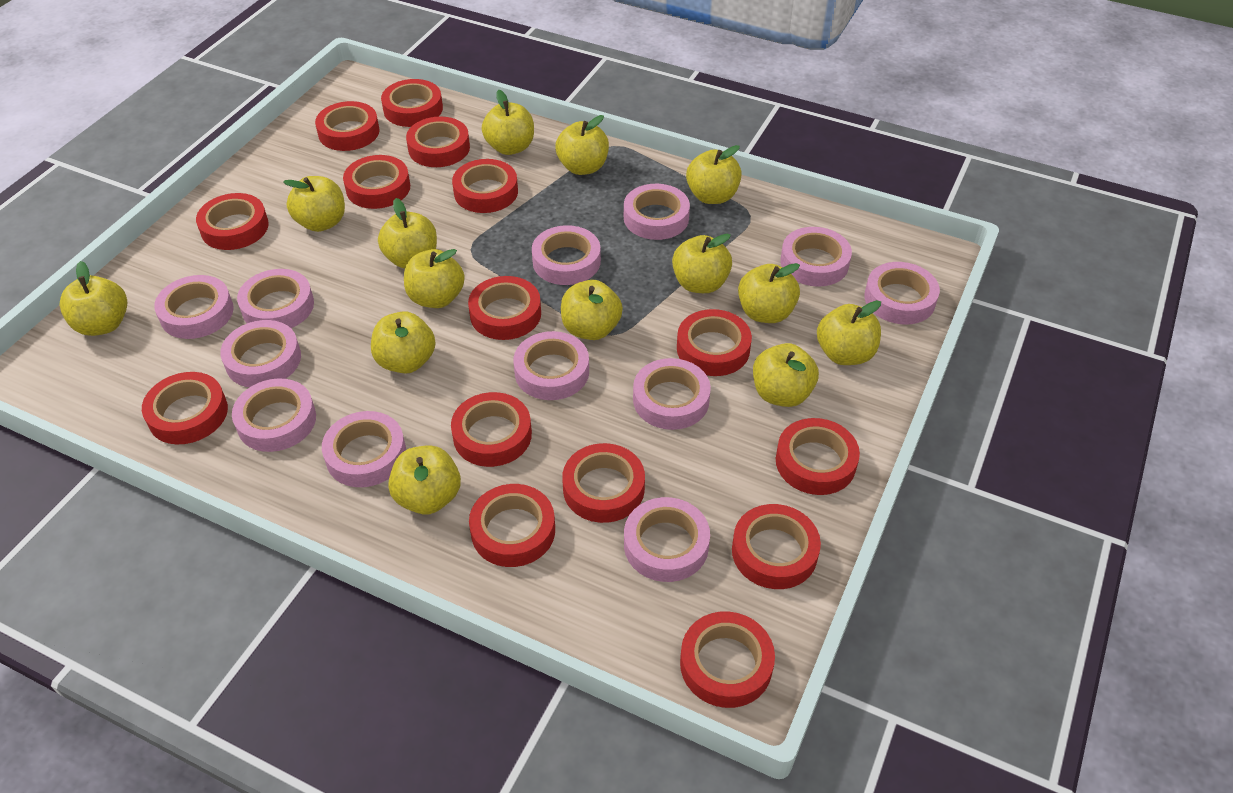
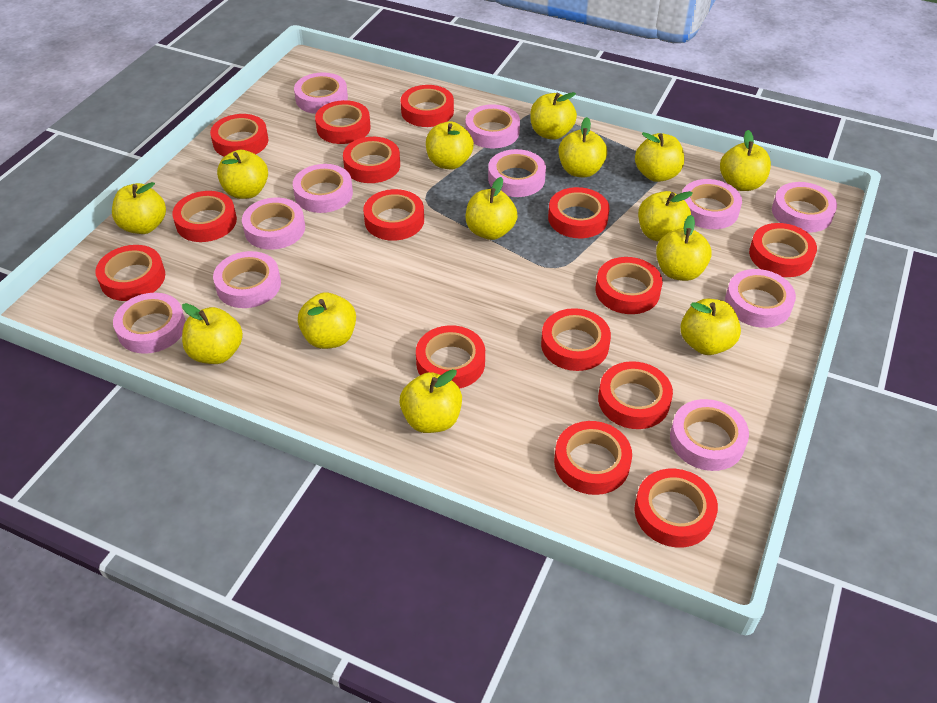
pink tape: 12 -> 11

